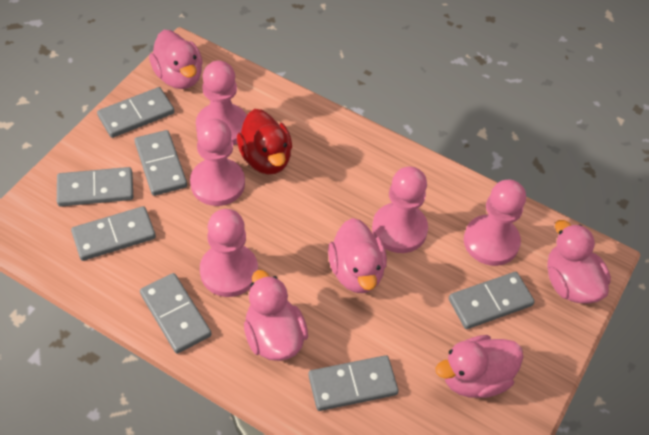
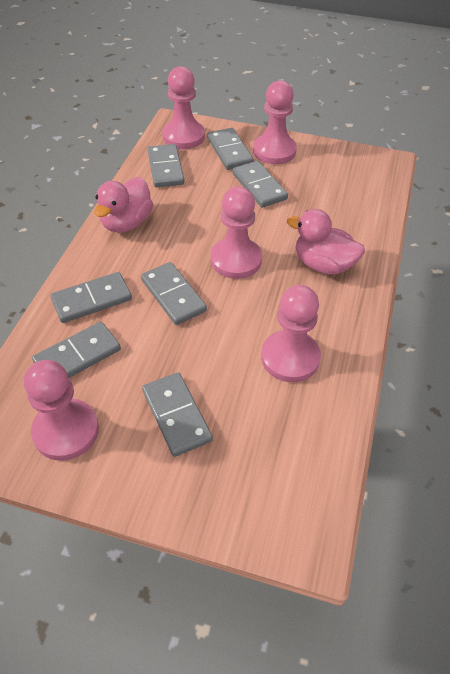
pink duck: 5 -> 2
red duck: 1 -> 0

